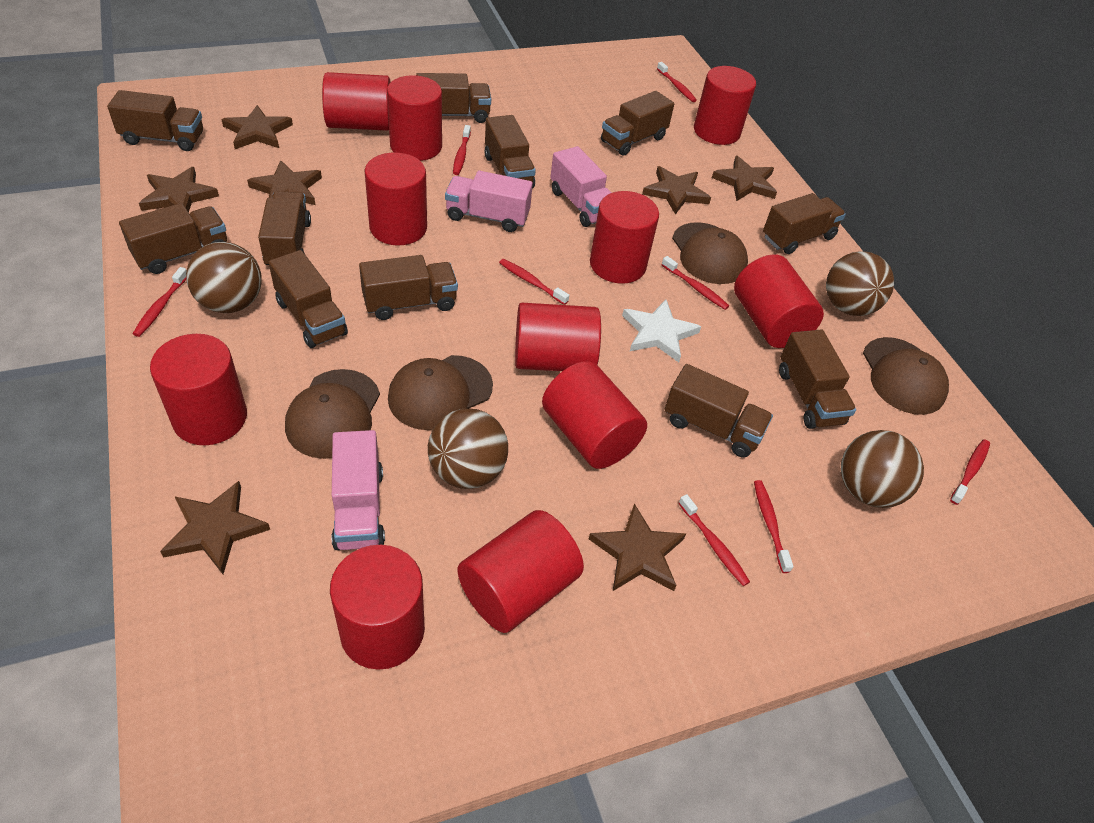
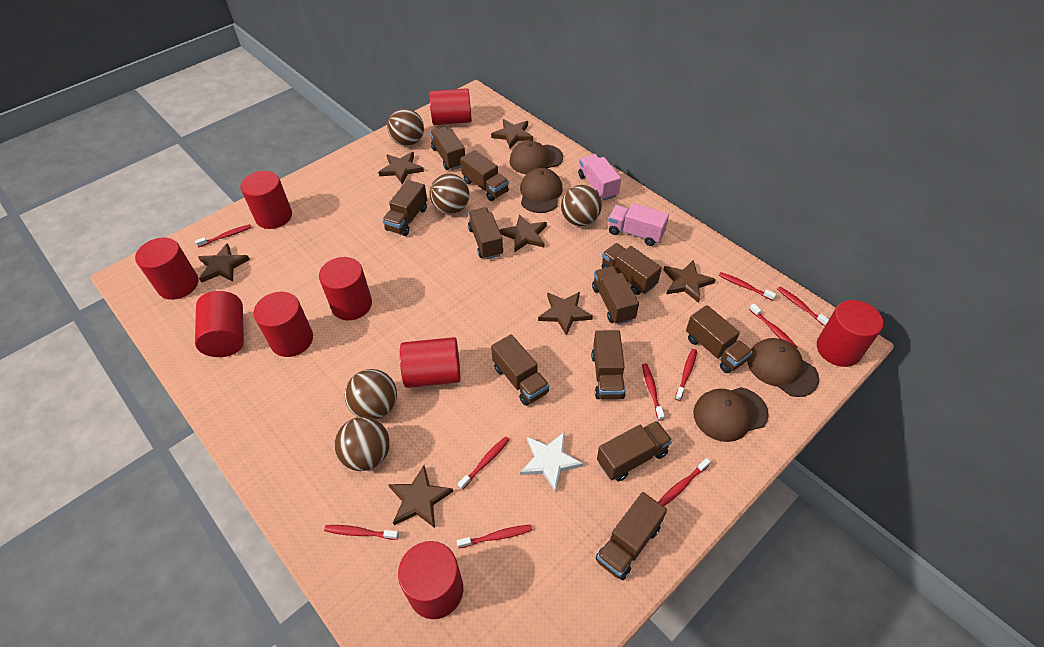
brown ball: 4 -> 5
pink truck: 3 -> 2
red cylinder: 11 -> 9
red toothbrush: 8 -> 10

